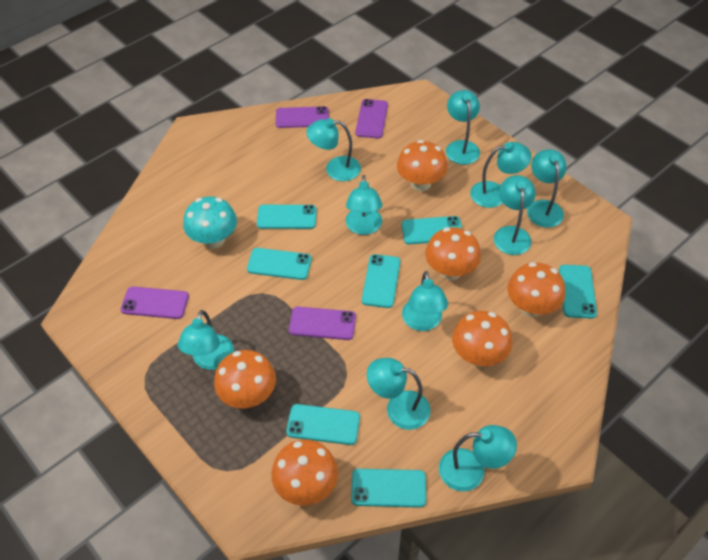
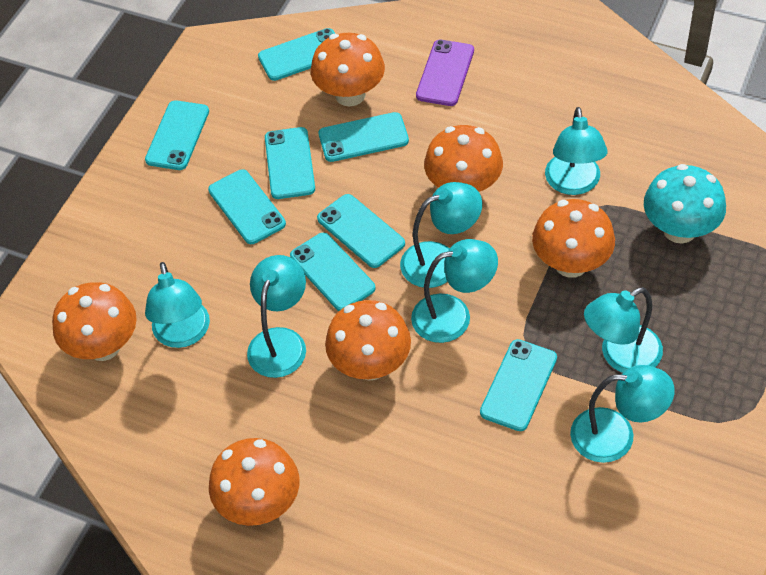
purple phone: 4 -> 1
turquoise lamp: 10 -> 7
turquoise phone: 7 -> 8

